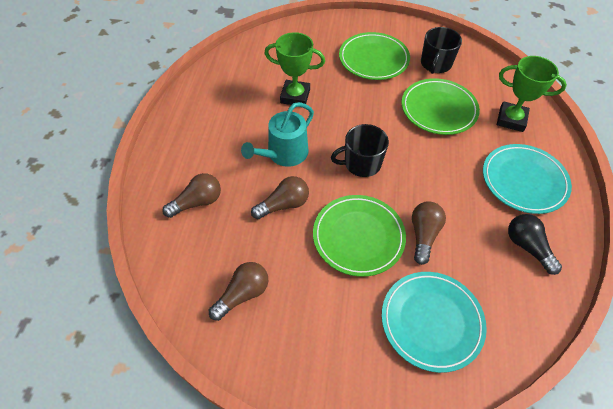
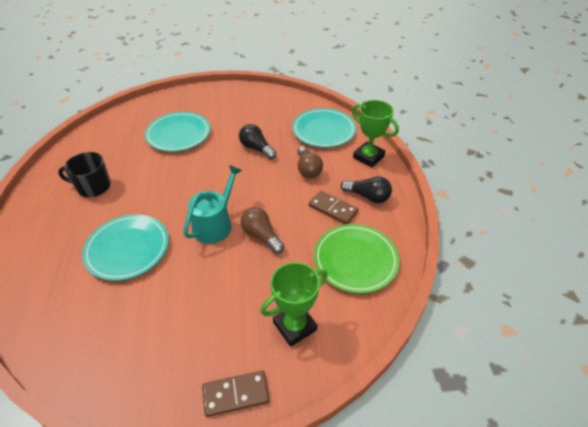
black light bulb: 1 -> 2
black mug: 2 -> 1
brown domino: 0 -> 2
brown light bulb: 4 -> 2
green plate: 3 -> 1
turquoise plate: 2 -> 3

